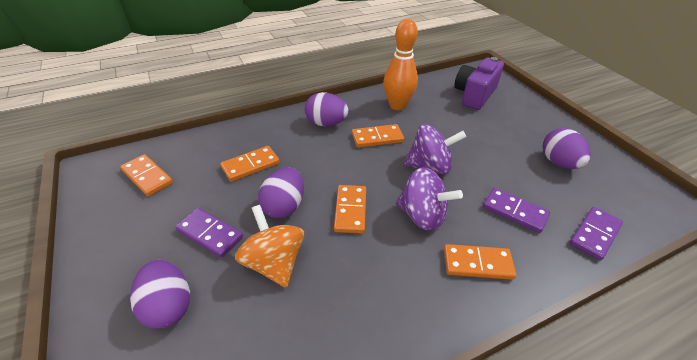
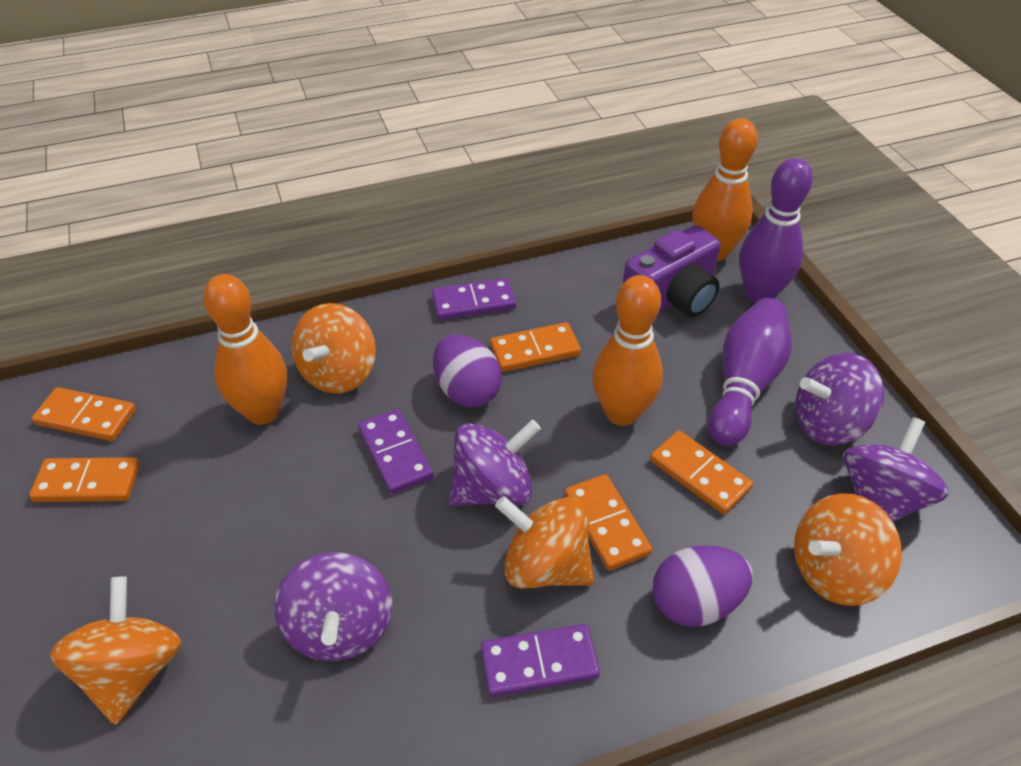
orange bowling pin: 1 -> 3
orange spinning top: 1 -> 4
purple bowling pin: 0 -> 2
purple egg: 4 -> 2
purple spinning top: 2 -> 4

